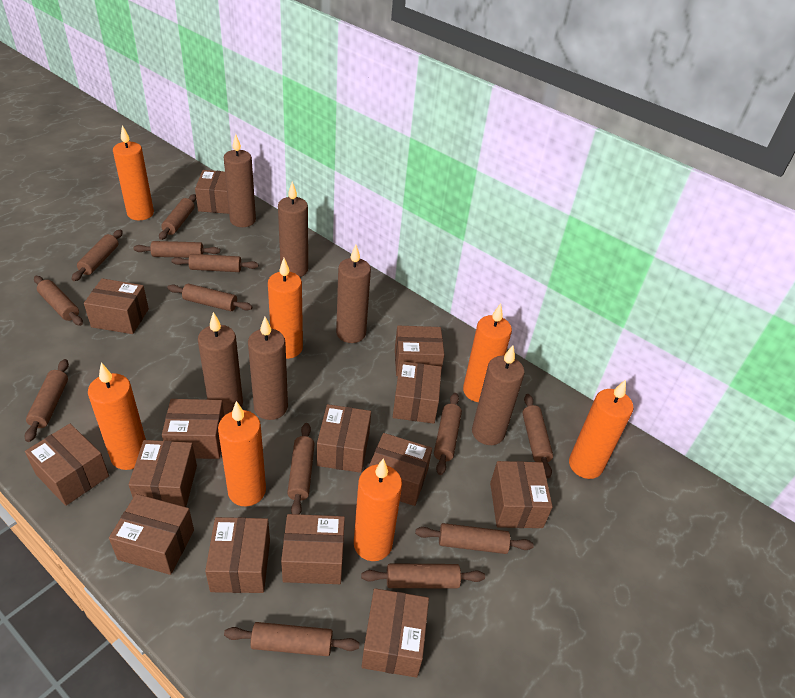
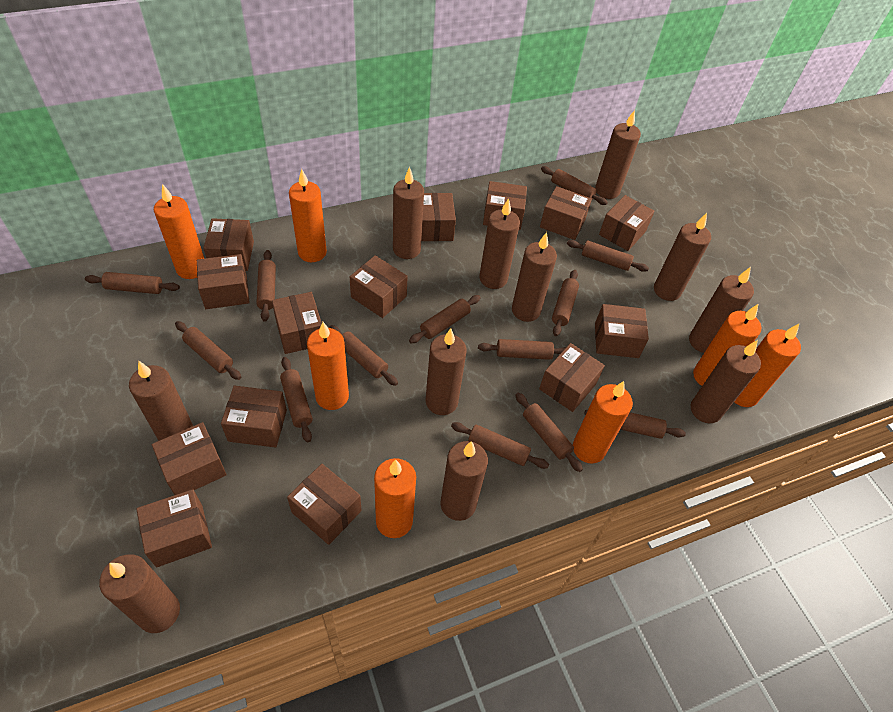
brown candle: 6 -> 11

